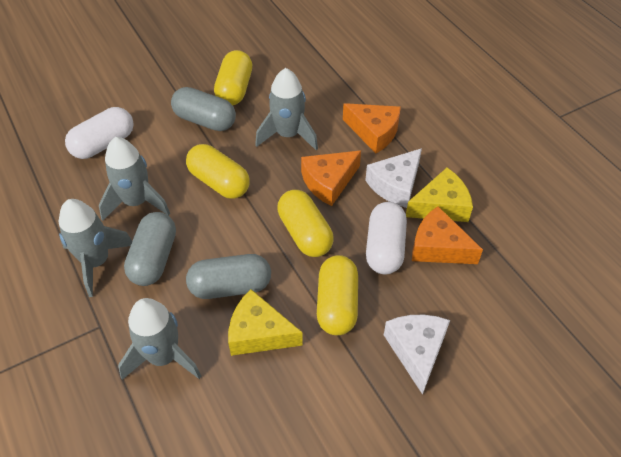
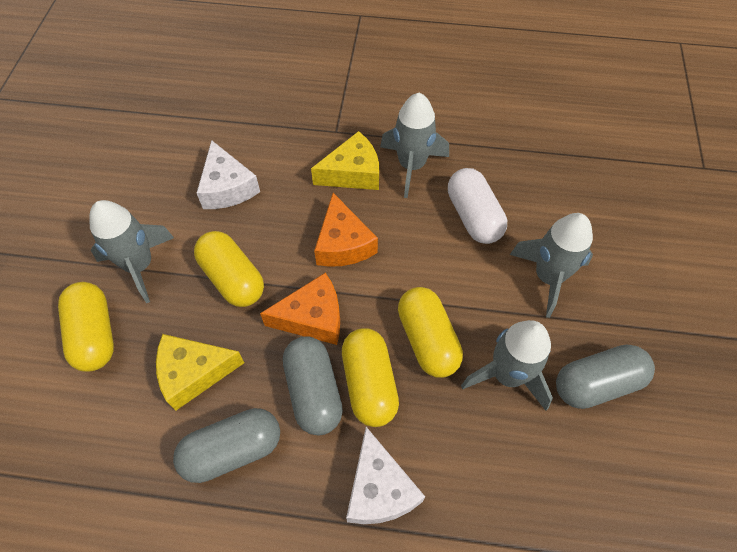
orange cheese: 3 -> 2
white capsule: 2 -> 1

